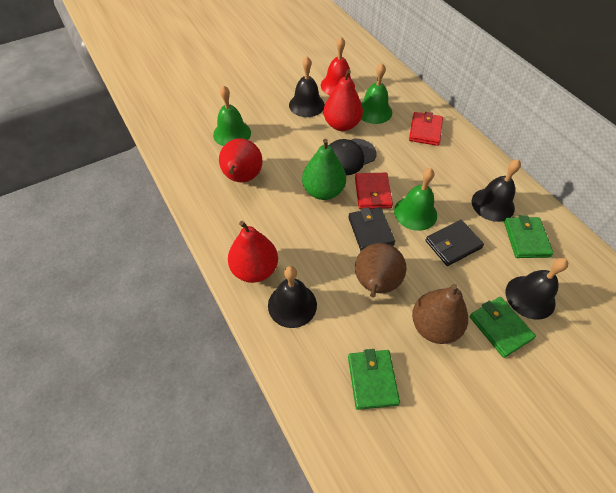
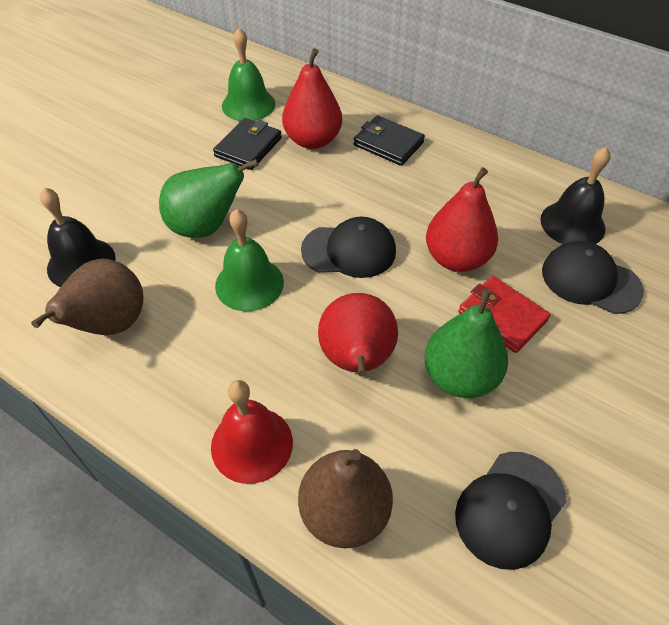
black bell: 4 -> 2
black cap: 1 -> 3
green bell: 3 -> 2
green pear: 1 -> 2
green wallet: 3 -> 0
red wallet: 2 -> 1

